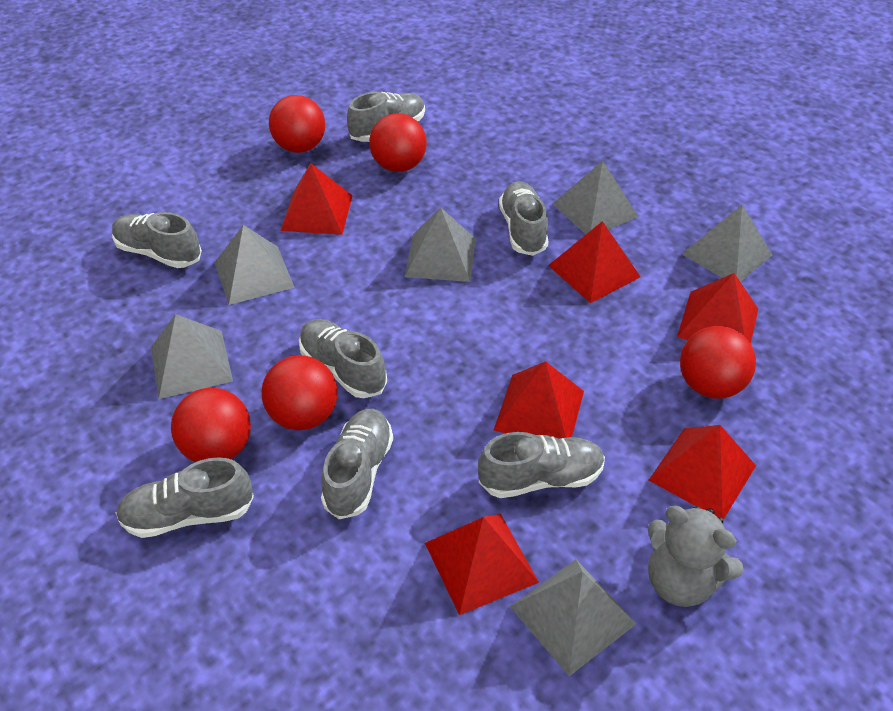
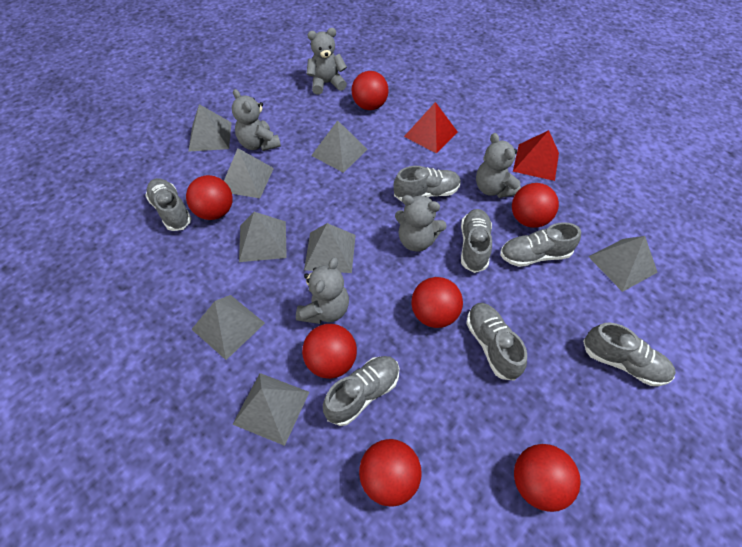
grey pyramid: 6 -> 8
grey teddy bear: 1 -> 5
red ball: 5 -> 7
red pyramid: 6 -> 2

